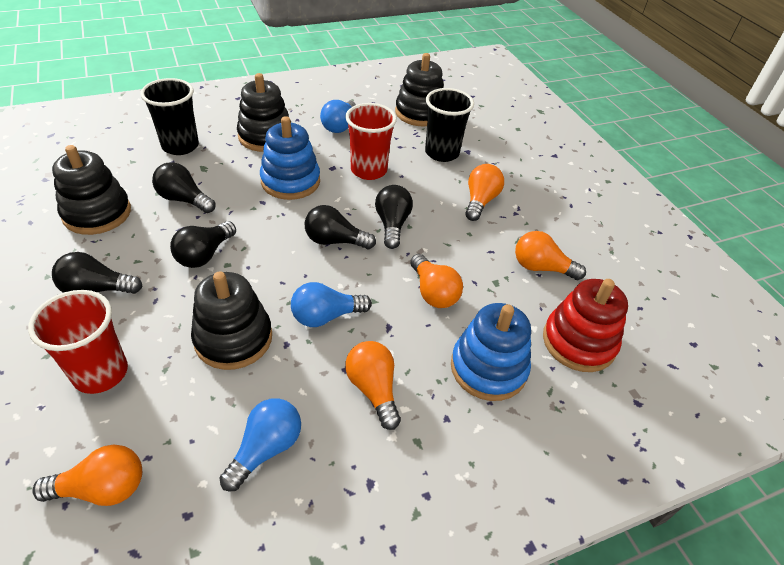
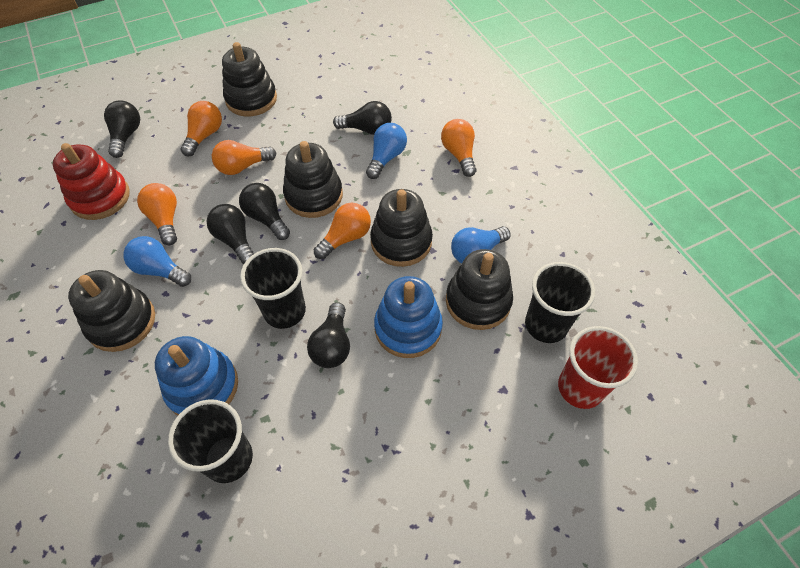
black cup: 2 -> 3
black stacking toy: 4 -> 5
red cup: 2 -> 1

